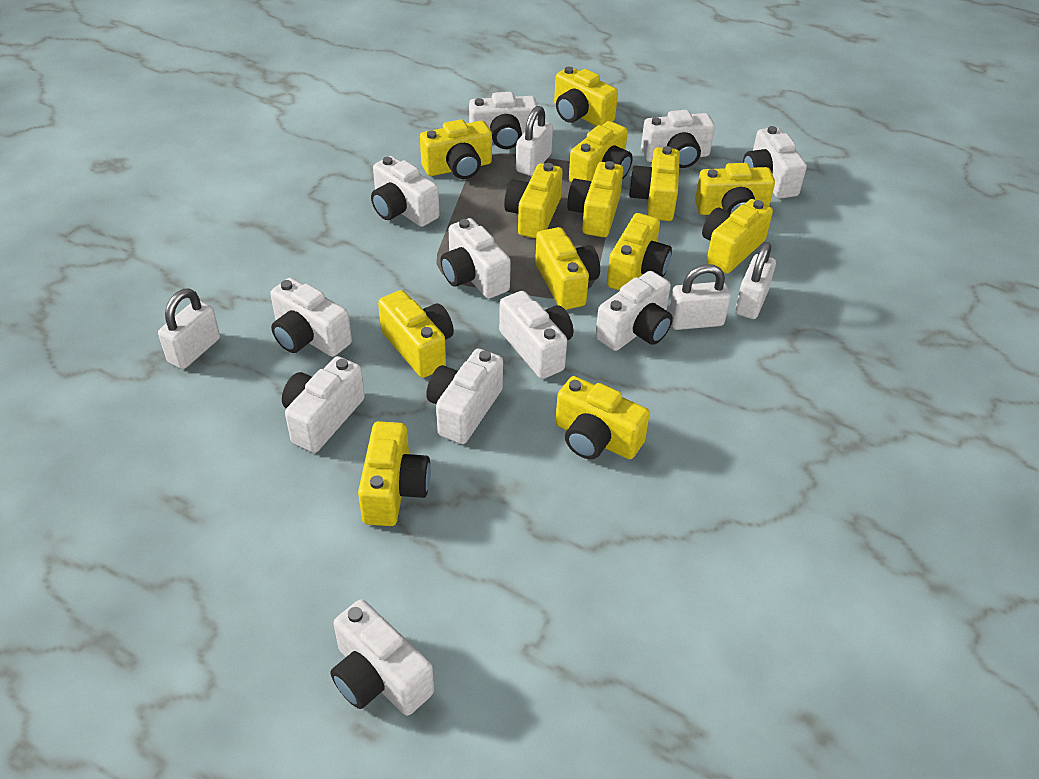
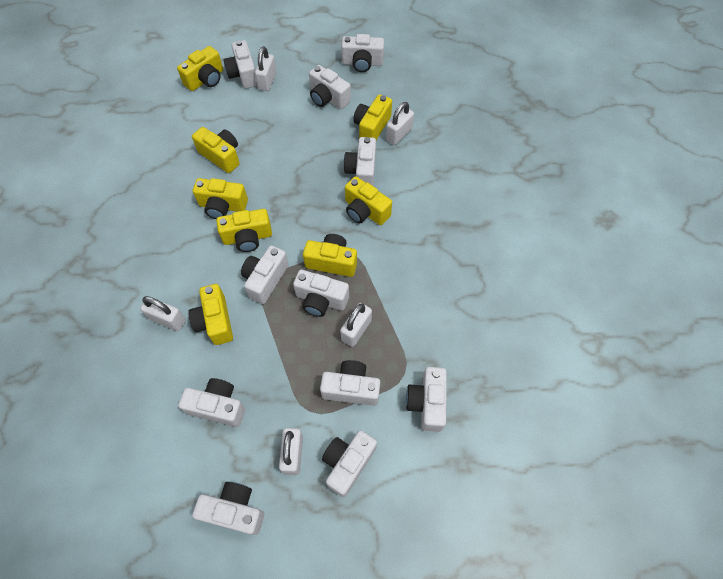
white padlock: 4 -> 5
yellow camera: 13 -> 8

